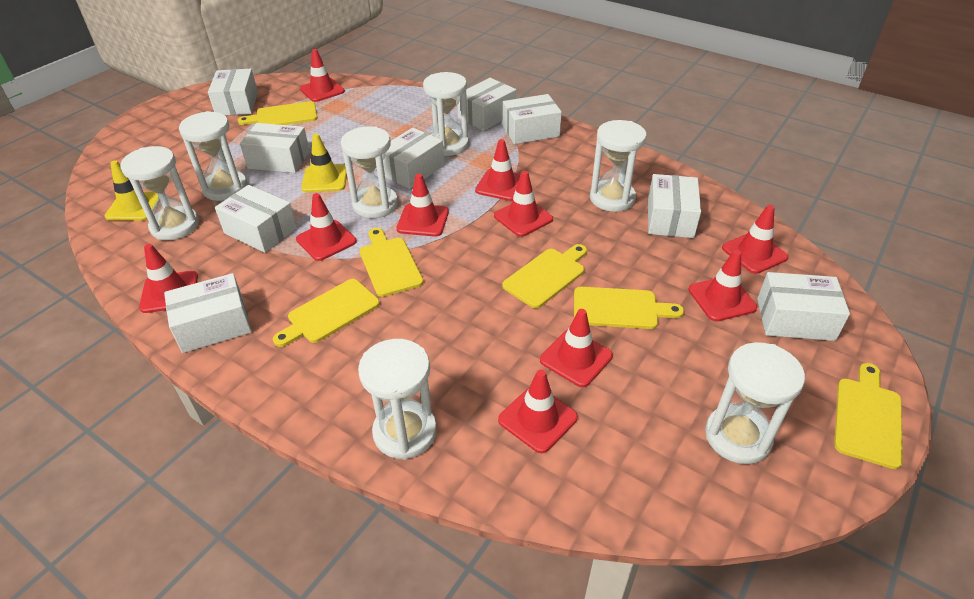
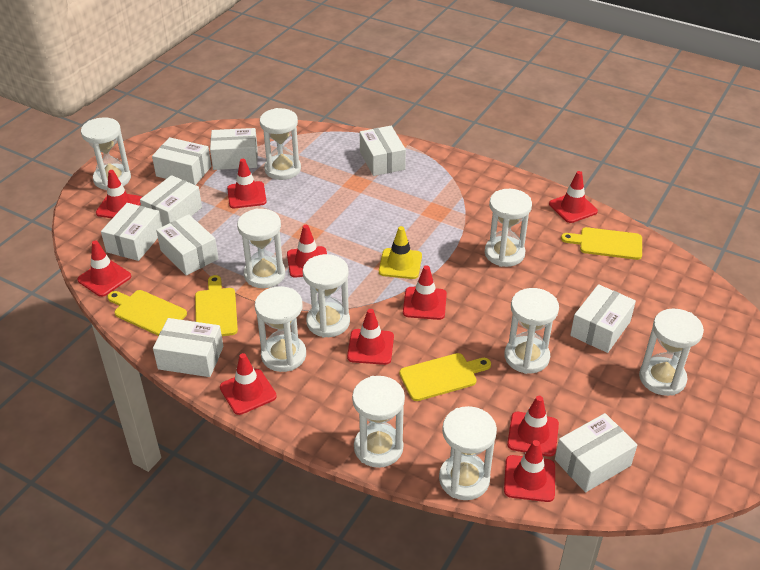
white hourglass: 7 -> 10
yellow cutting board: 6 -> 4
yellow traffic cone: 2 -> 1

